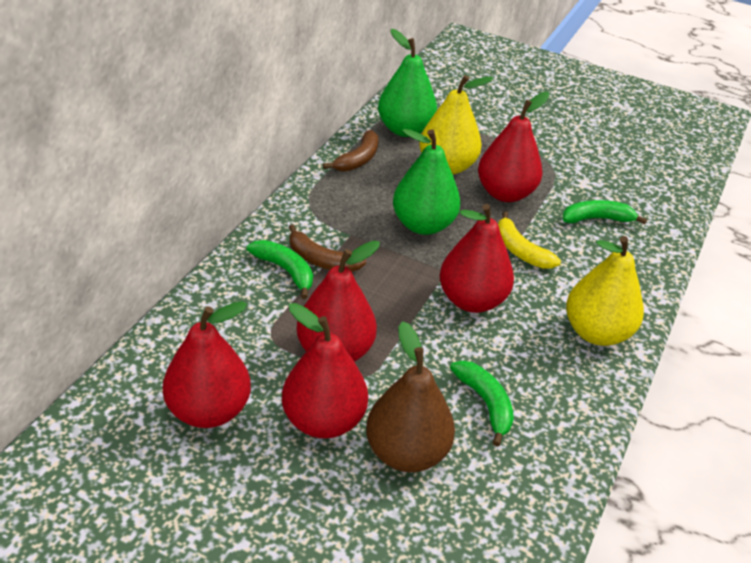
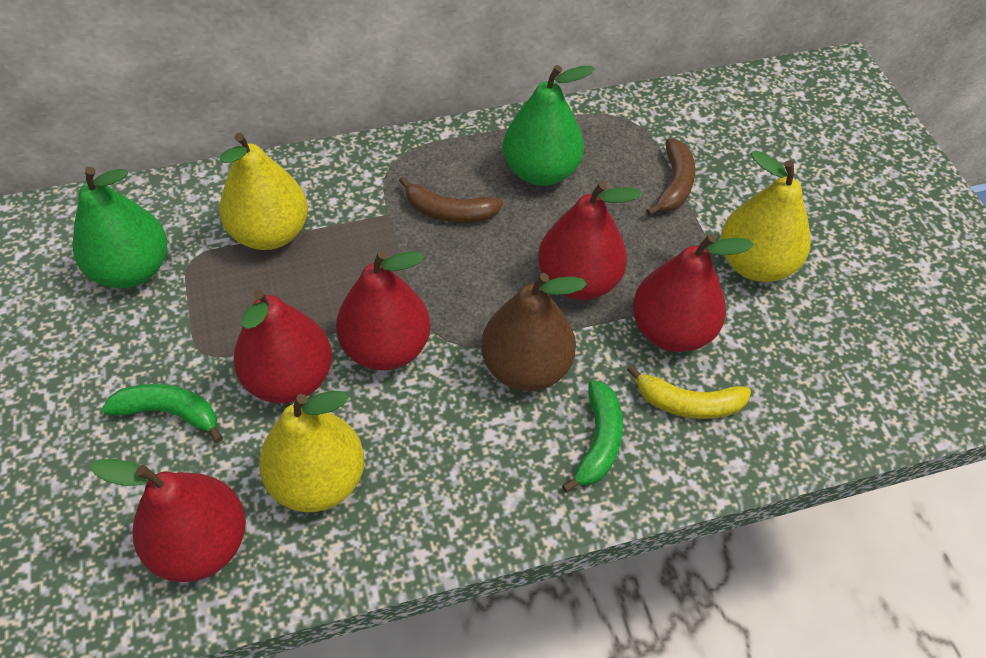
green banana: 3 -> 2
yellow pear: 2 -> 3

